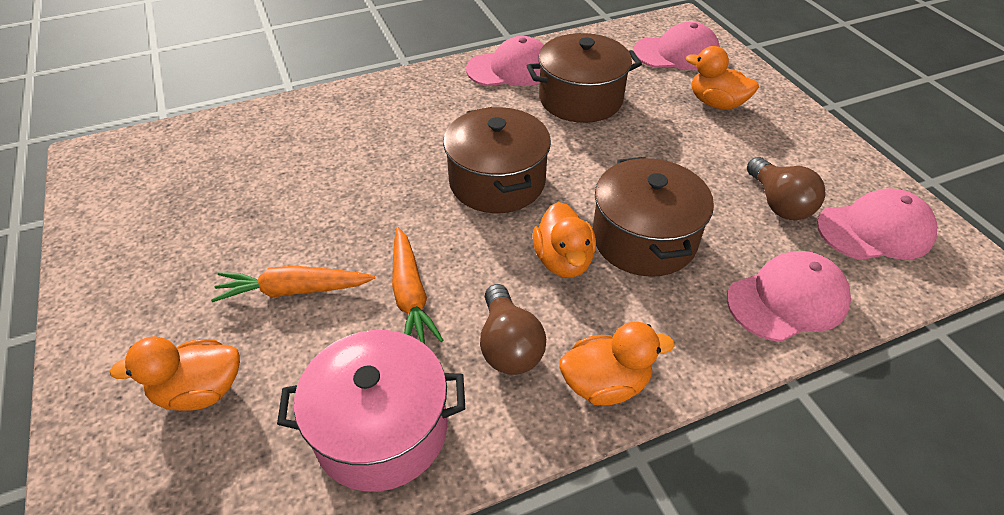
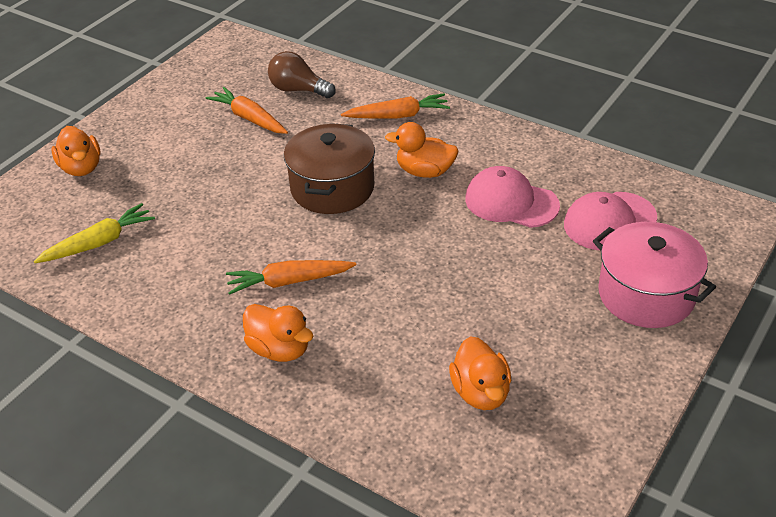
brown light bulb: 2 -> 1
brown pot: 3 -> 1
orange carrot: 2 -> 3
pink cap: 4 -> 2
yellow carrot: 0 -> 1

